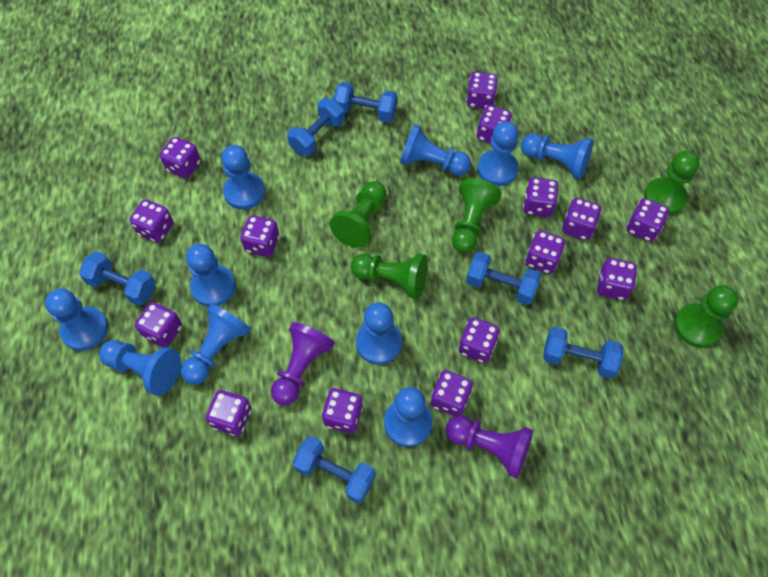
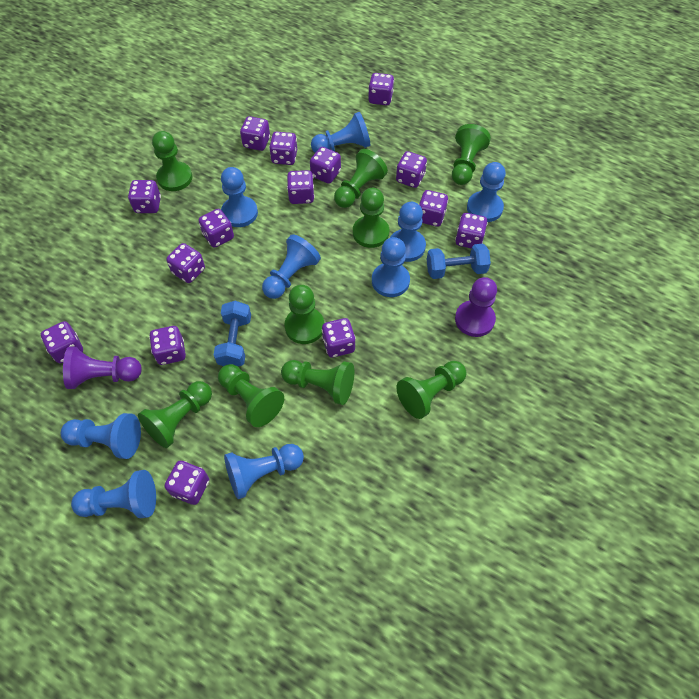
blue dumbbell: 6 -> 2
blue pawn: 10 -> 9
green pawn: 5 -> 9

